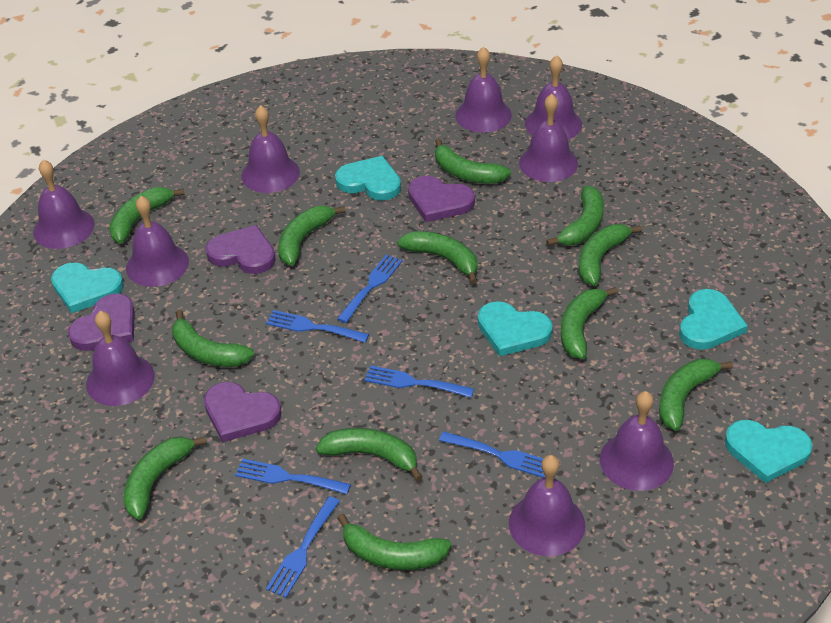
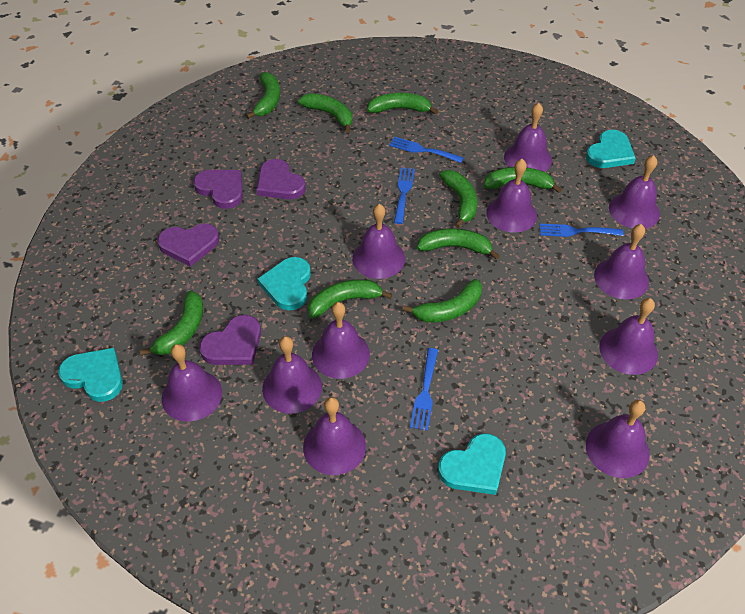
blue fork: 6 -> 4
green banana: 12 -> 9
purple bell: 9 -> 11
turquoise heart: 5 -> 4

